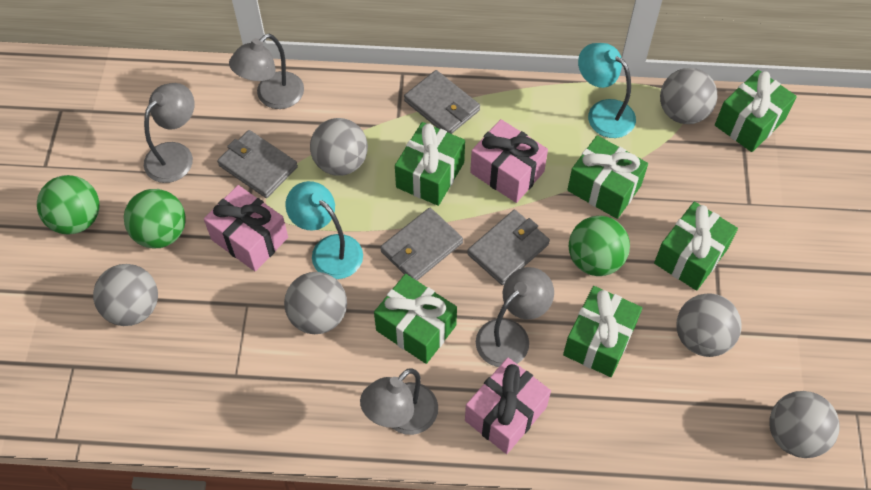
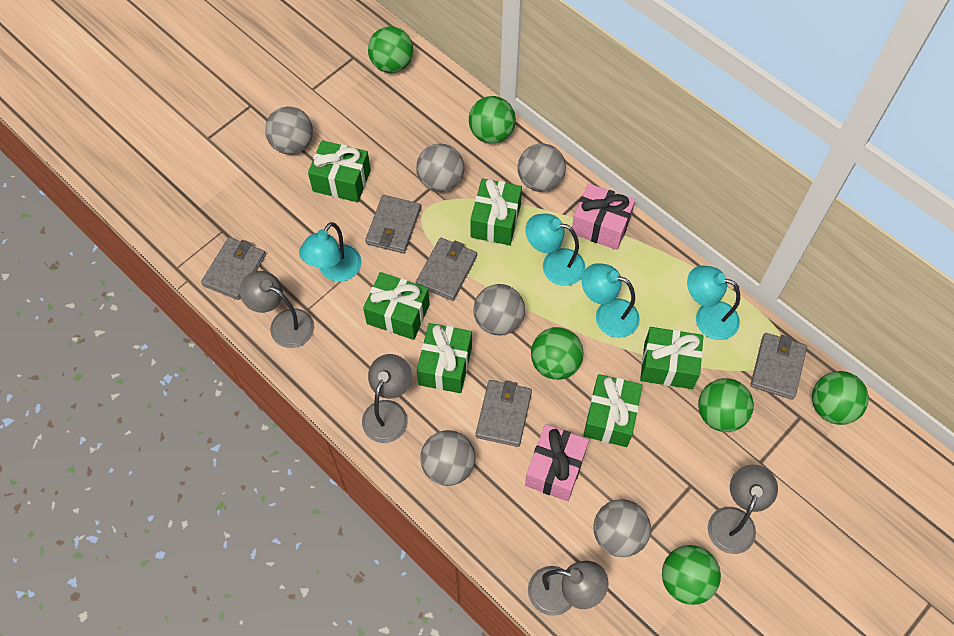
green ball: 3 -> 6
grey wallet: 4 -> 5
pink gift: 3 -> 2
turquoise lamp: 2 -> 4

